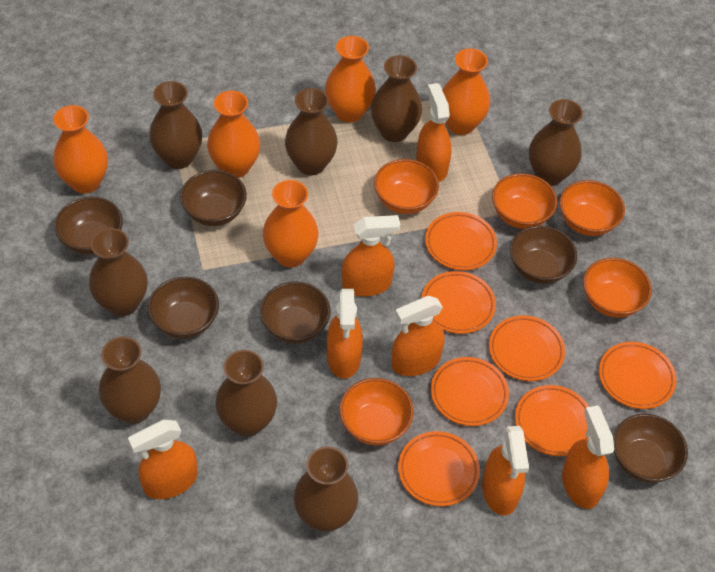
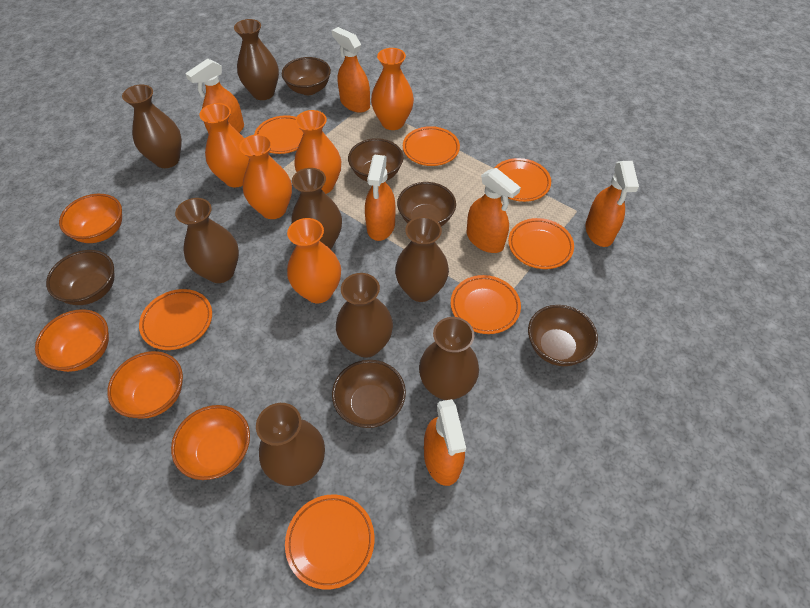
orange bowl: 5 -> 4
orange spray bottle: 7 -> 6

